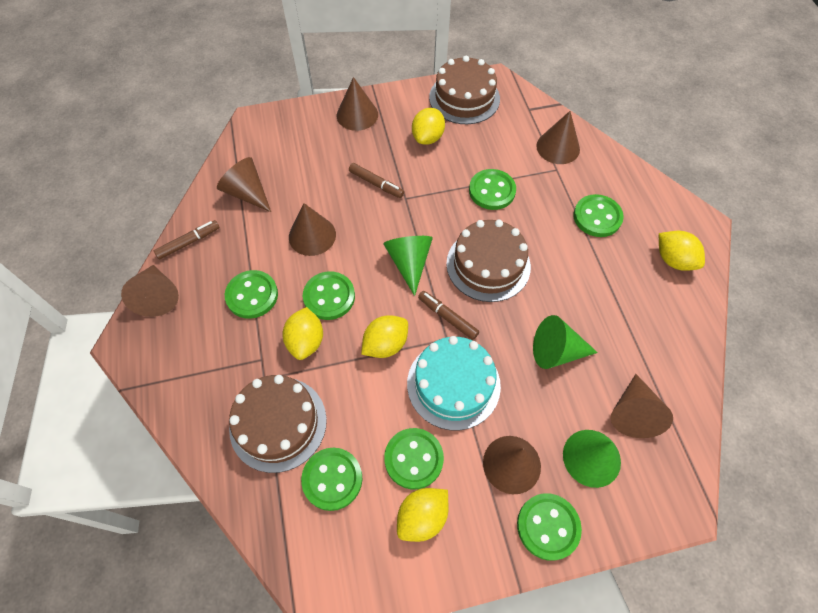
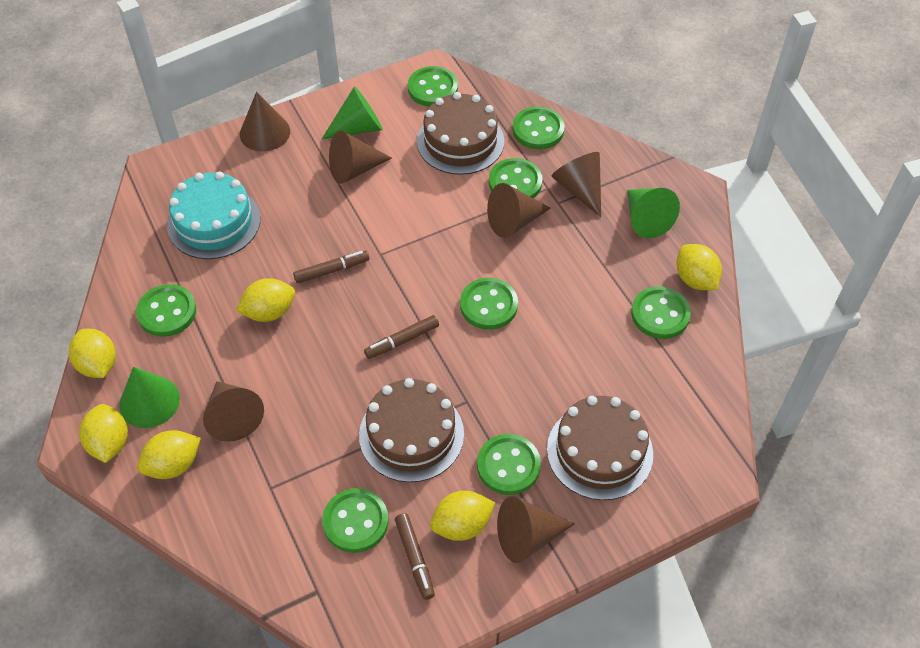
brown cone: 7 -> 6
green button: 7 -> 8
yellow lemon: 5 -> 6

